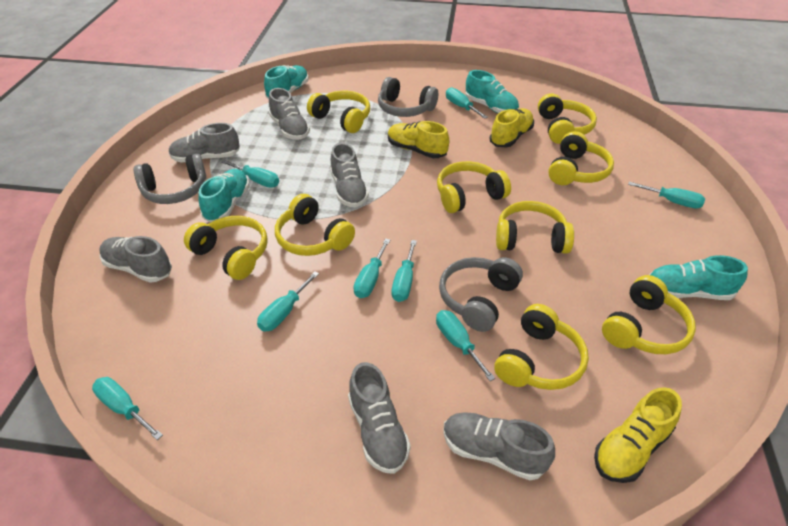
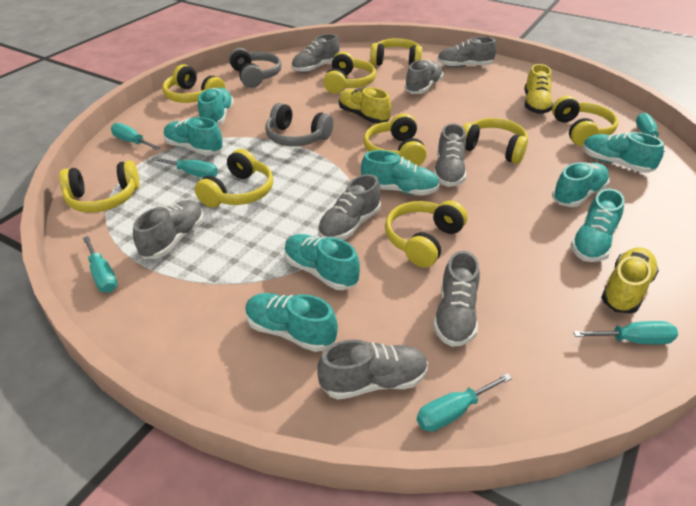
grey headphones: 3 -> 2
grey shoe: 6 -> 8
turquoise screwdriver: 8 -> 6
turquoise shoe: 4 -> 8

